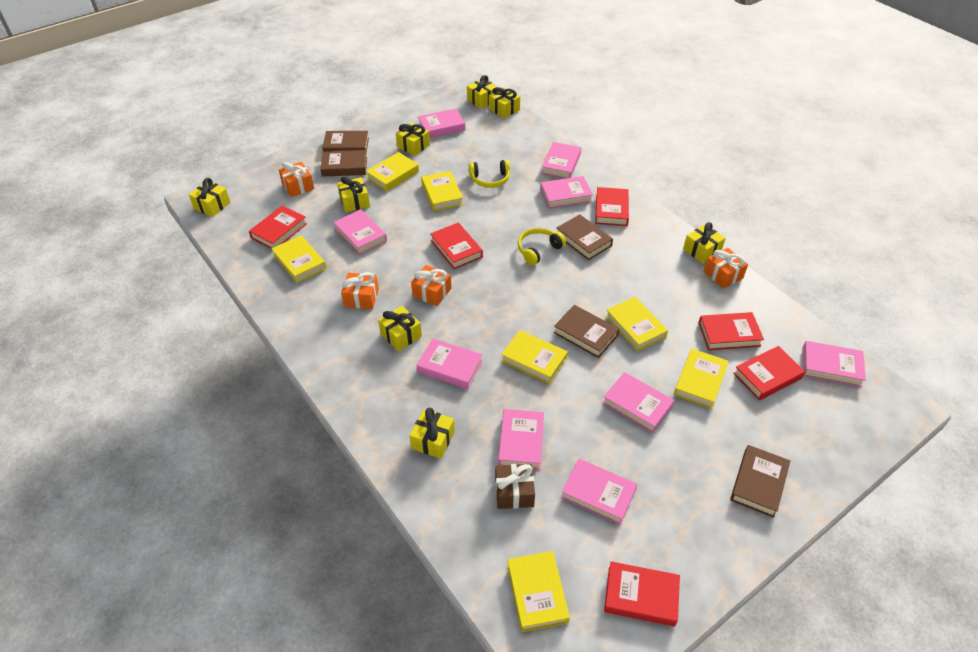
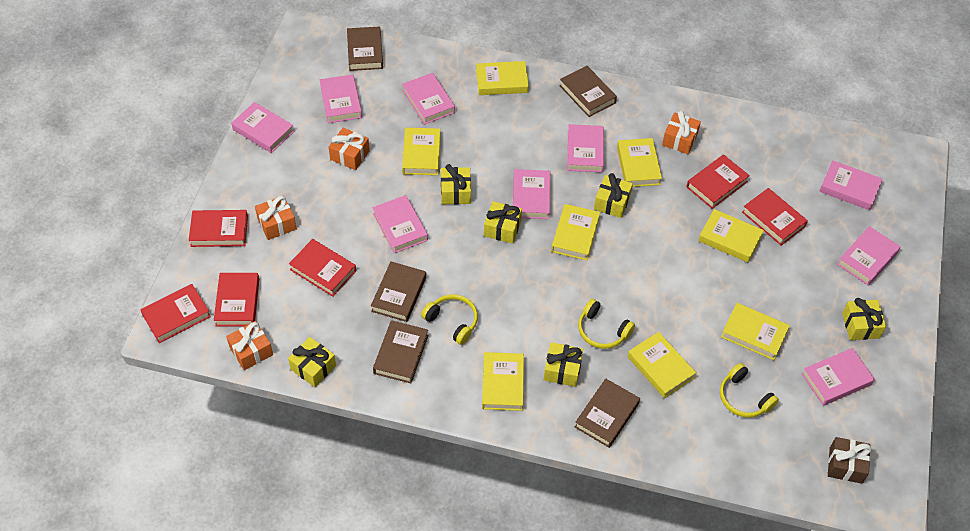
yellow book: 7 -> 8
yellow gift: 8 -> 6
yellow headphones: 2 -> 3

